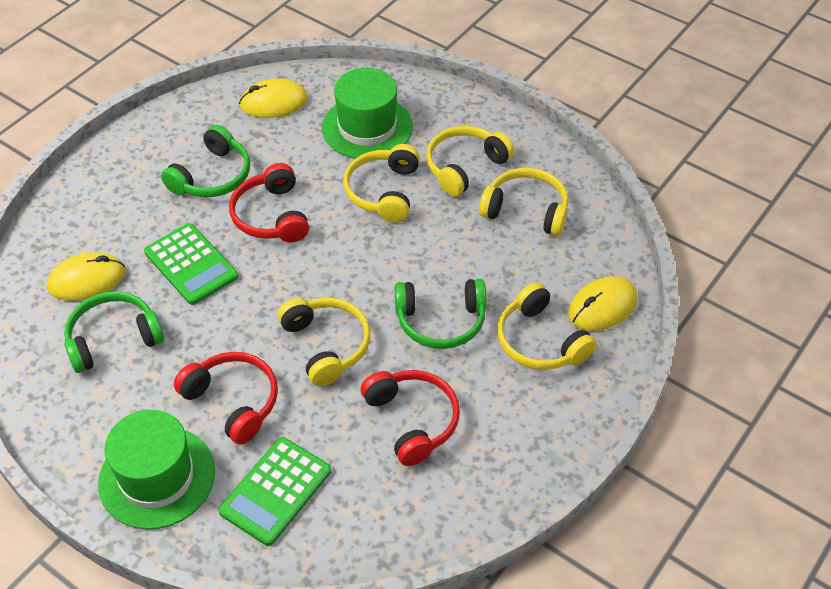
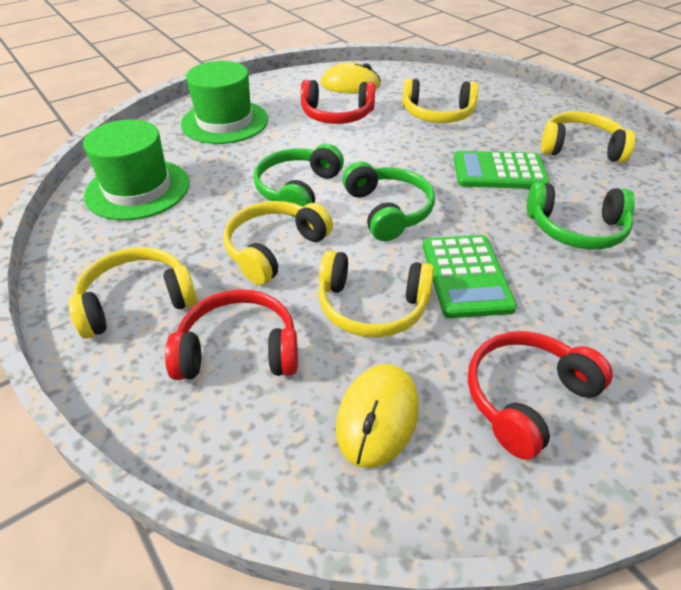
yellow mouse: 3 -> 2

